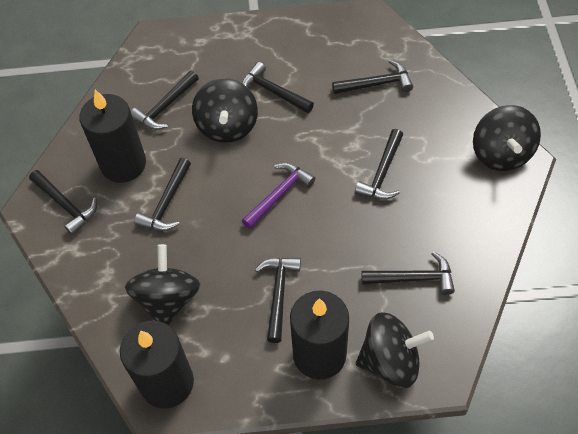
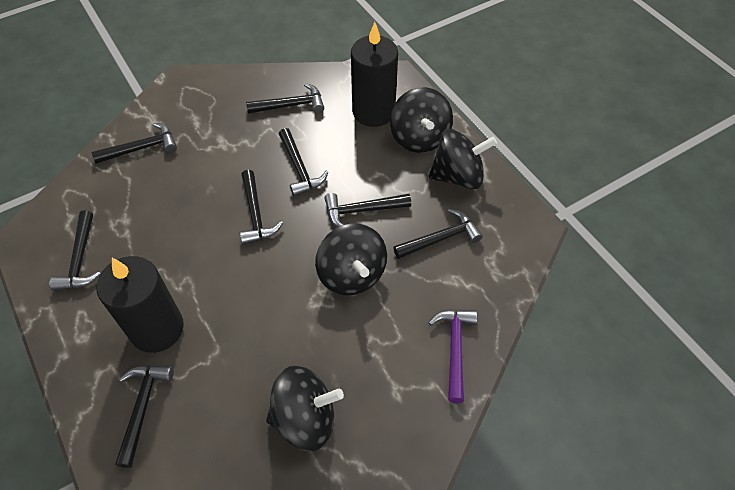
black candle: 3 -> 2

